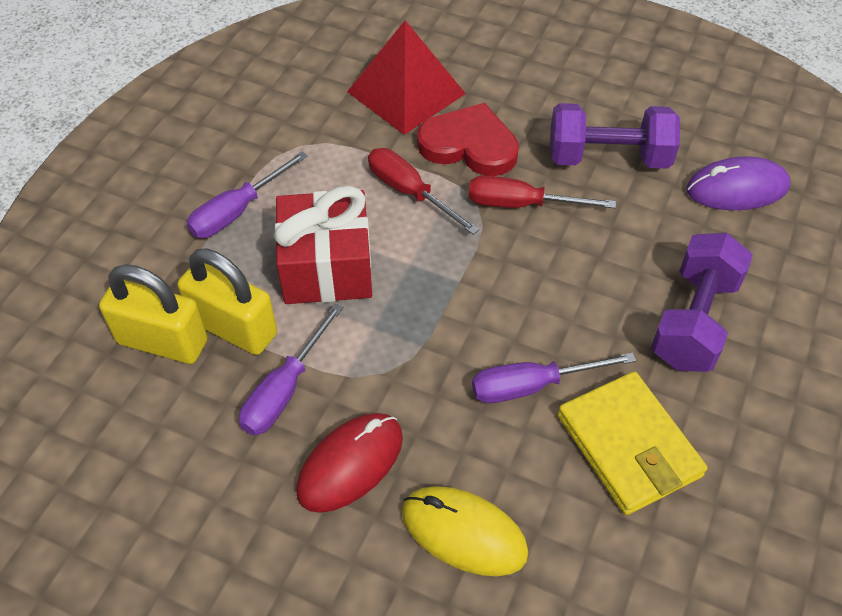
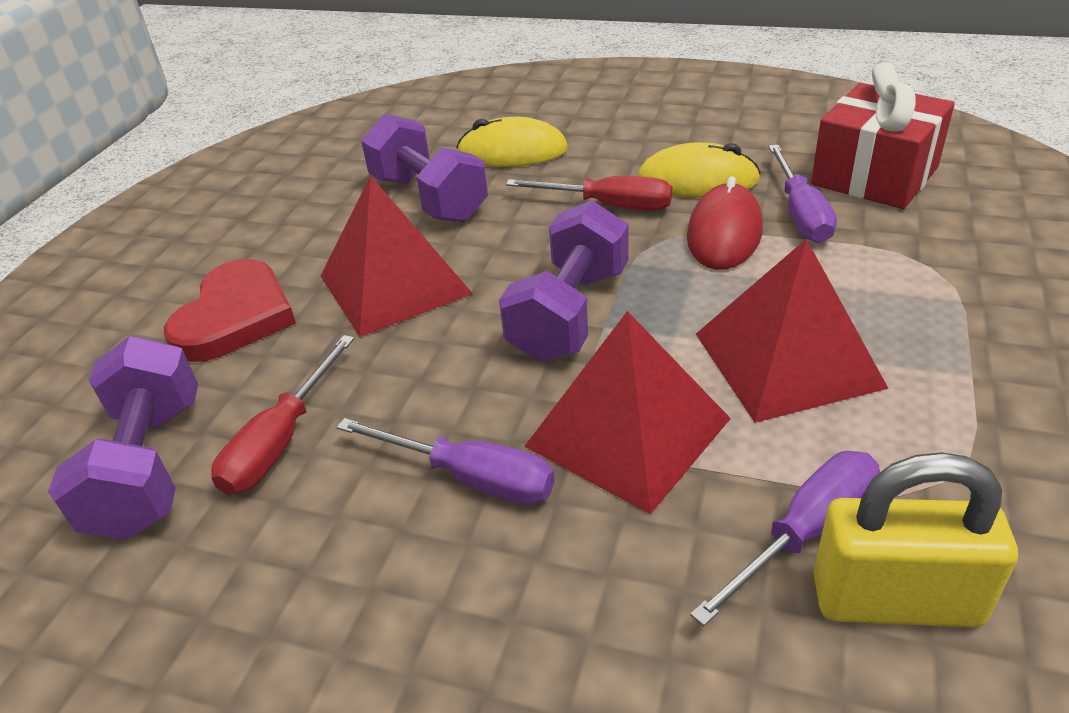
purple dumbbell: 2 -> 3
purple mouse: 1 -> 0
red pyramid: 1 -> 3
yellow mouse: 1 -> 2
yellow padlock: 2 -> 1
yellow wallet: 1 -> 0

